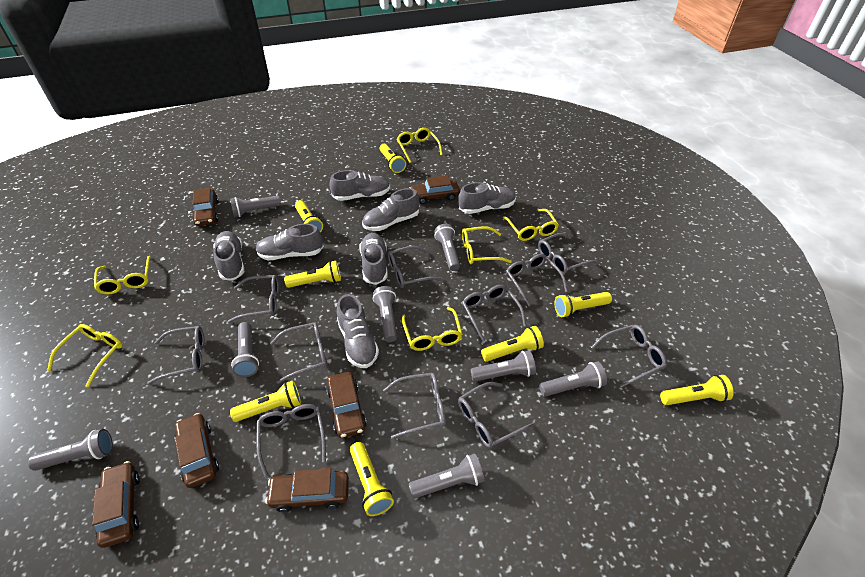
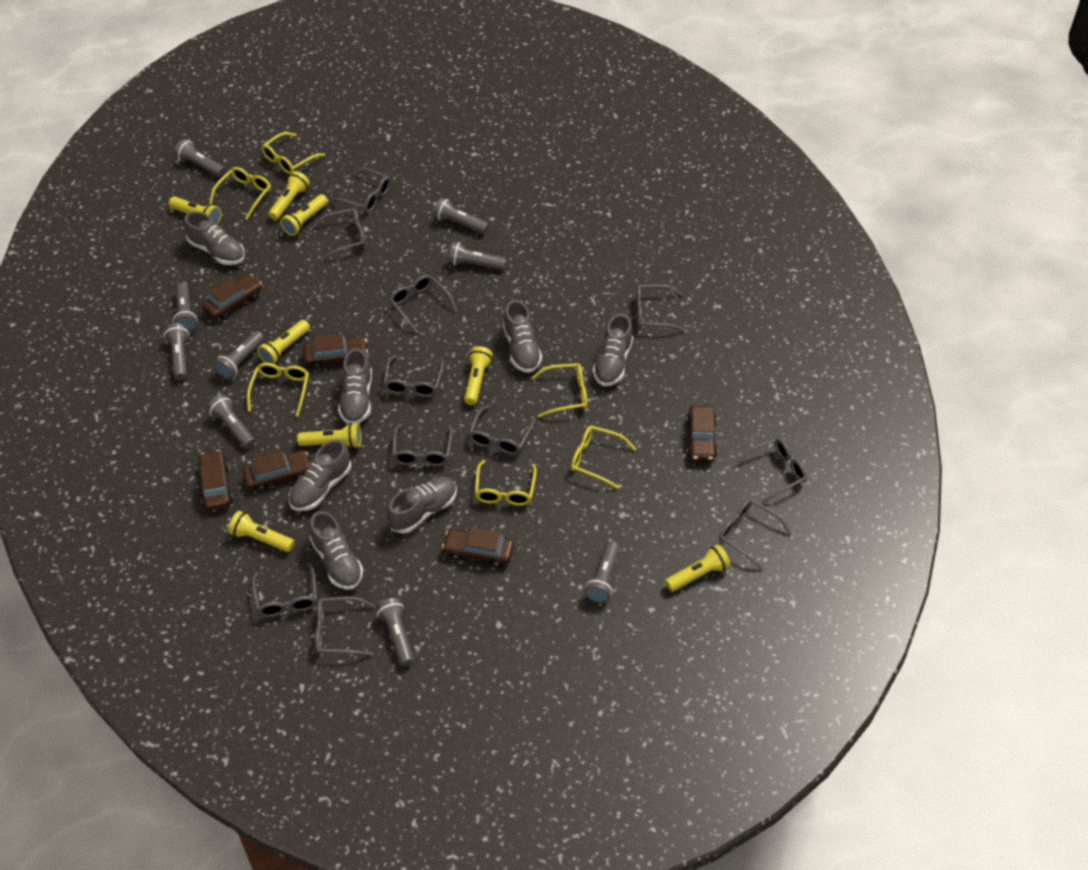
grey flashlight: 8 -> 9

